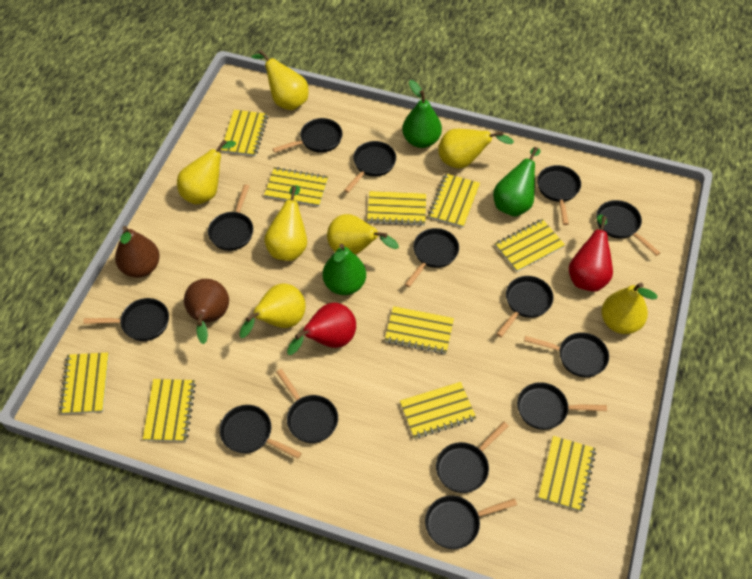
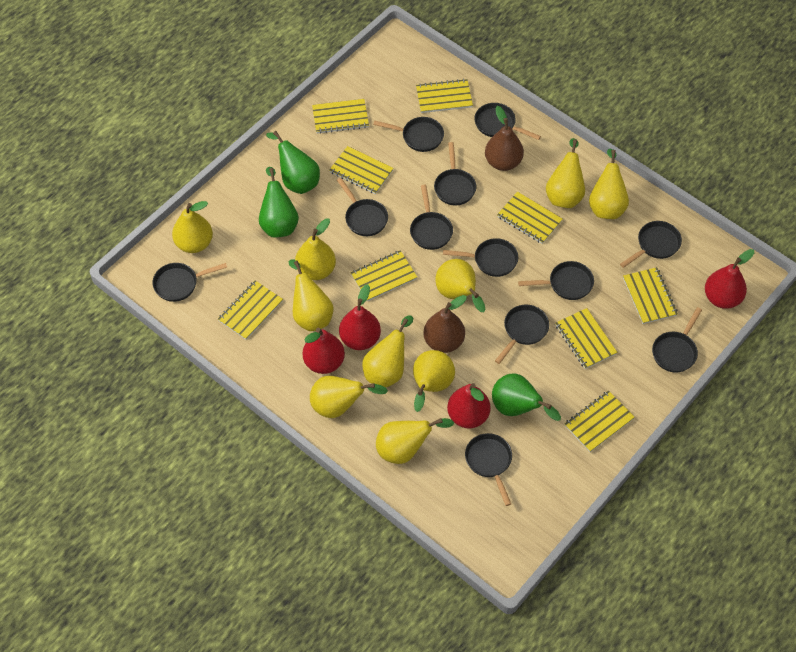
black pan: 14 -> 12
red pear: 2 -> 4
yellow notebook: 10 -> 9
yellow pear: 7 -> 10

